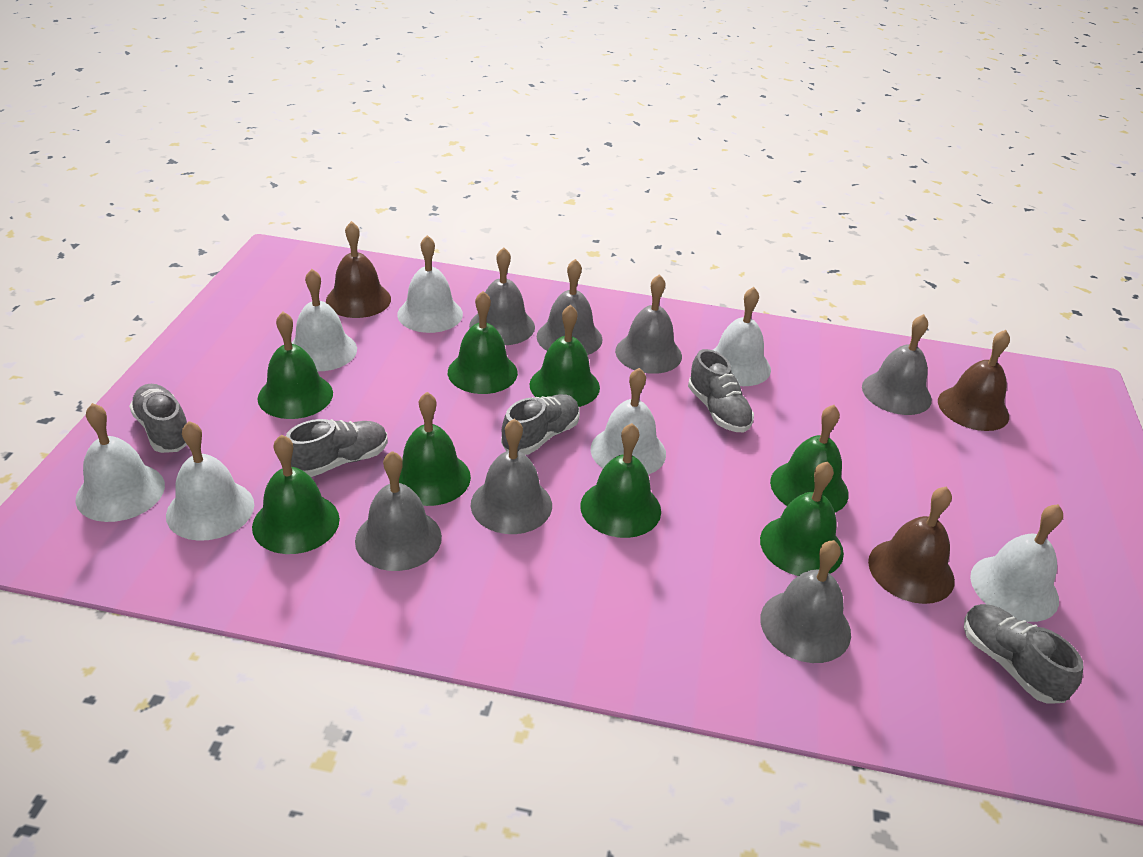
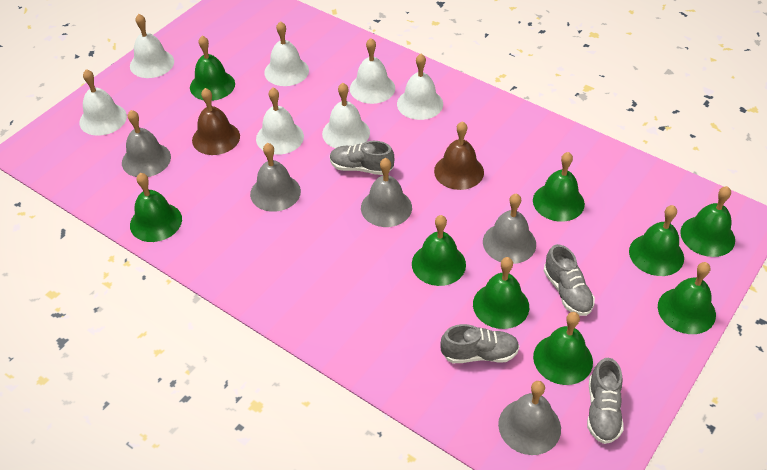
brown bell: 3 -> 2
green bell: 8 -> 9
grey bell: 7 -> 5
grey shoe: 5 -> 4

